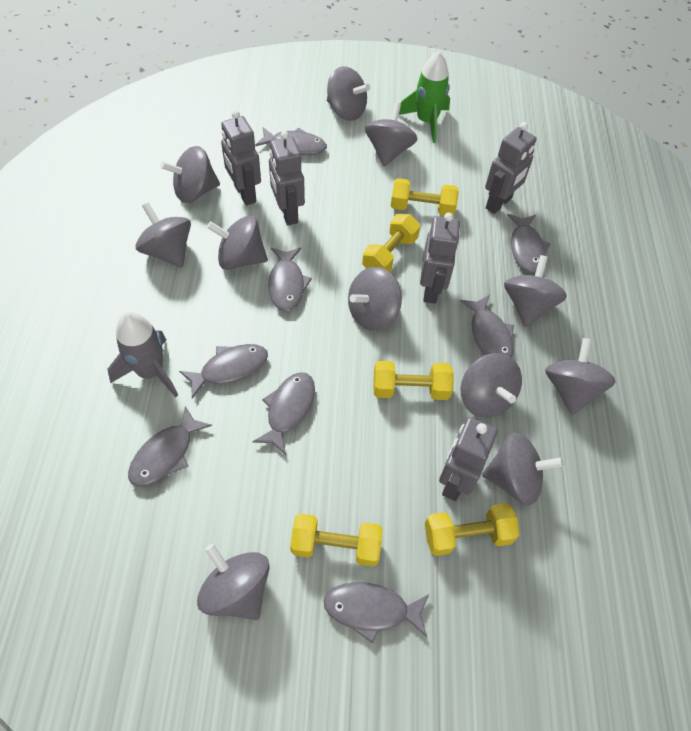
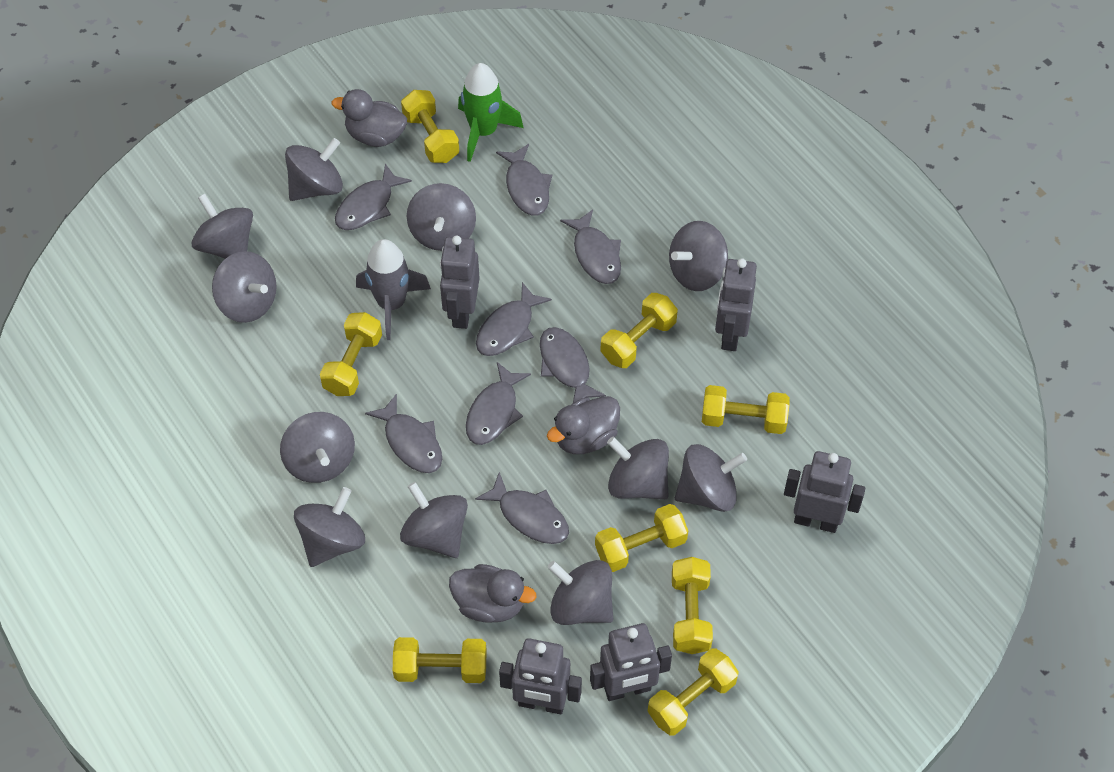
grey duck: 0 -> 3
yellow dumbbell: 5 -> 8

